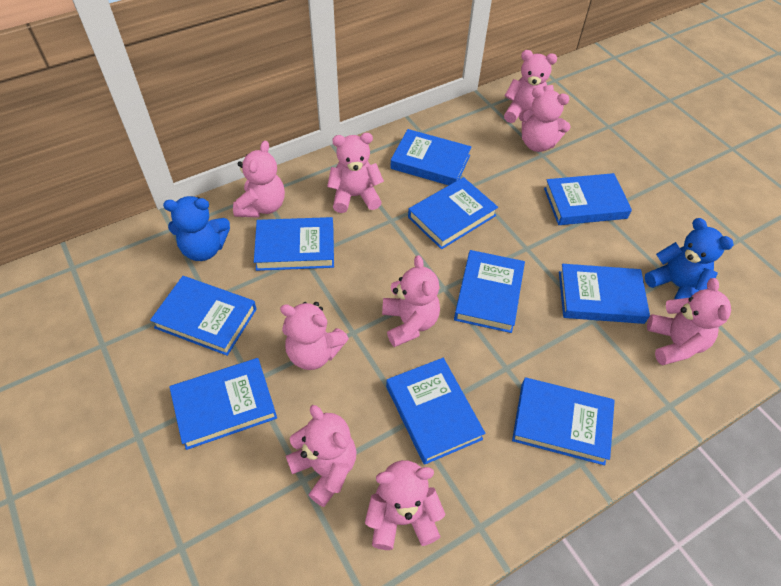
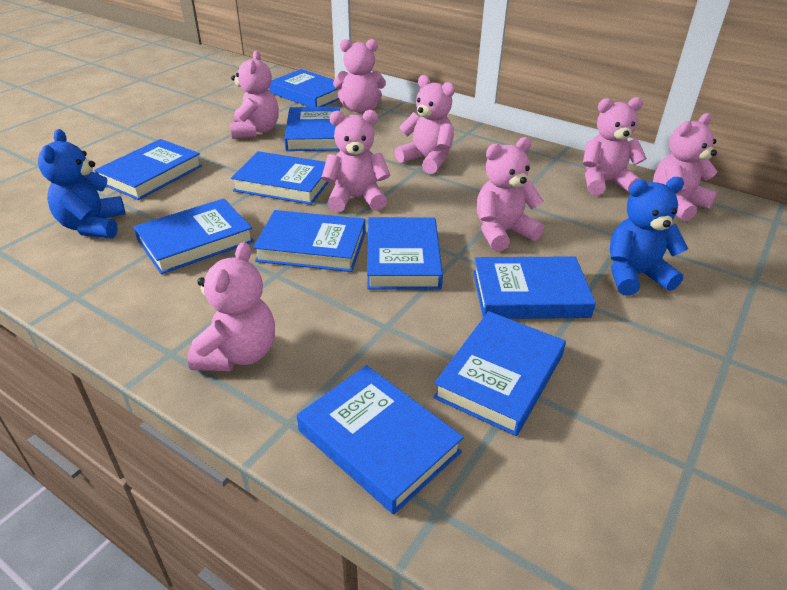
pink teddy bear: 9 -> 8

